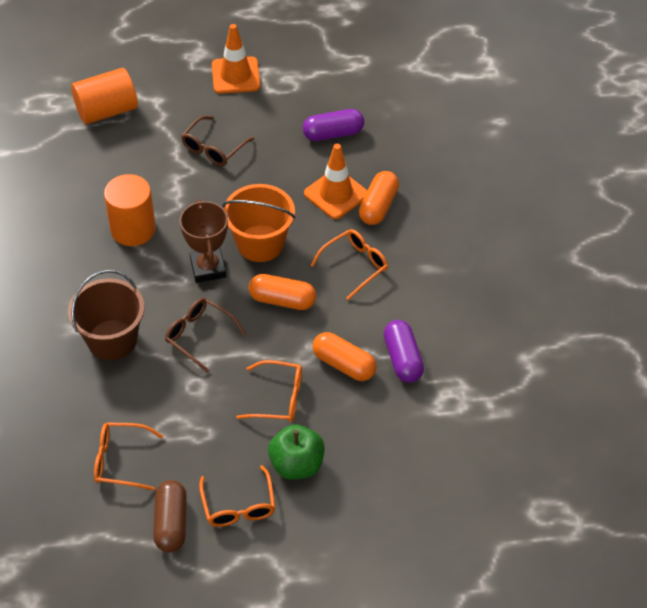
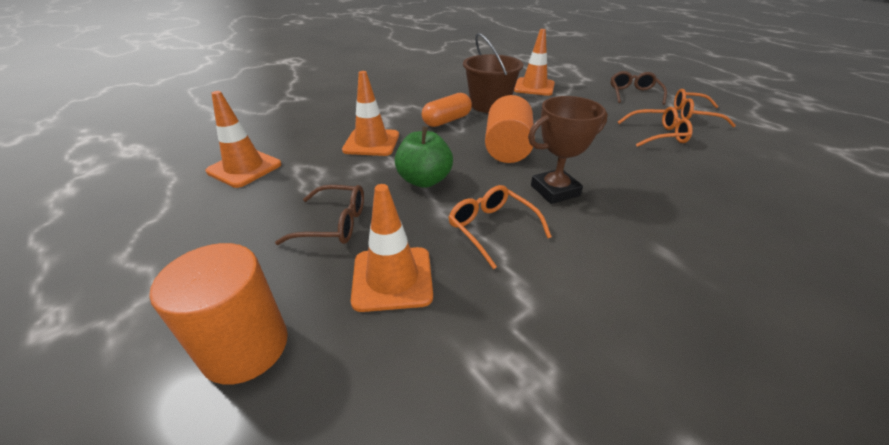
brown capsule: 1 -> 0
orange bucket: 1 -> 0
orange capsule: 3 -> 1
orange glasses: 4 -> 3
orange traffic cone: 2 -> 4
purple capsule: 2 -> 0

